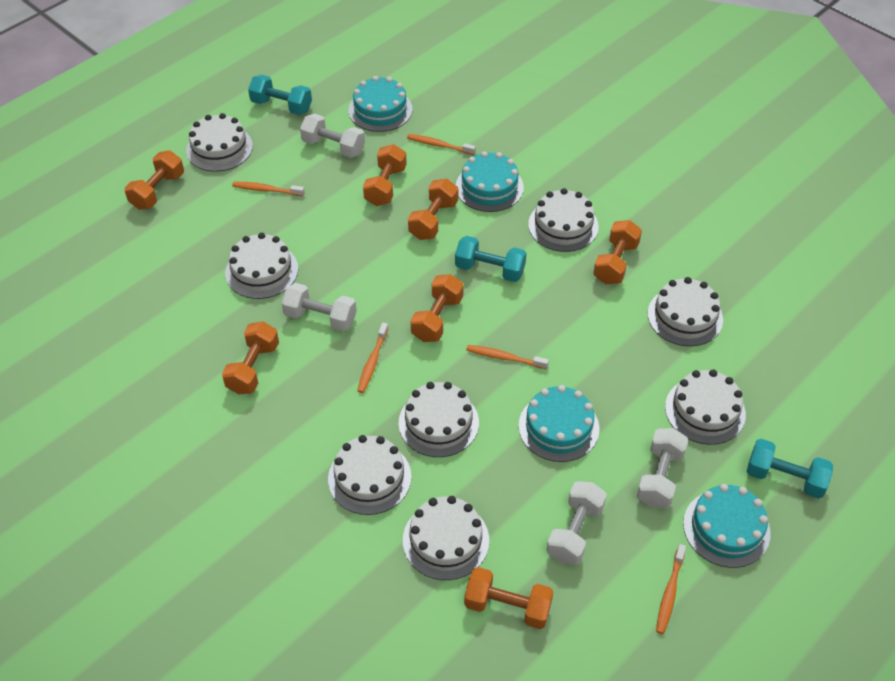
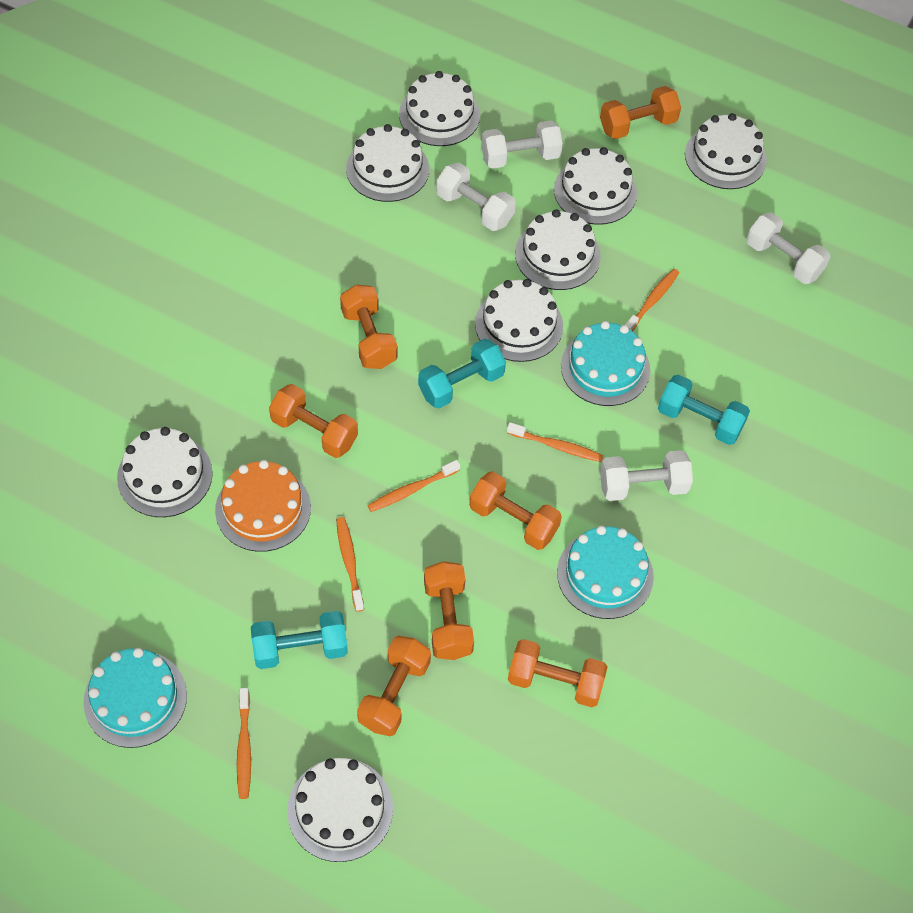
orange cake: 0 -> 1
turquoise cake: 4 -> 3

